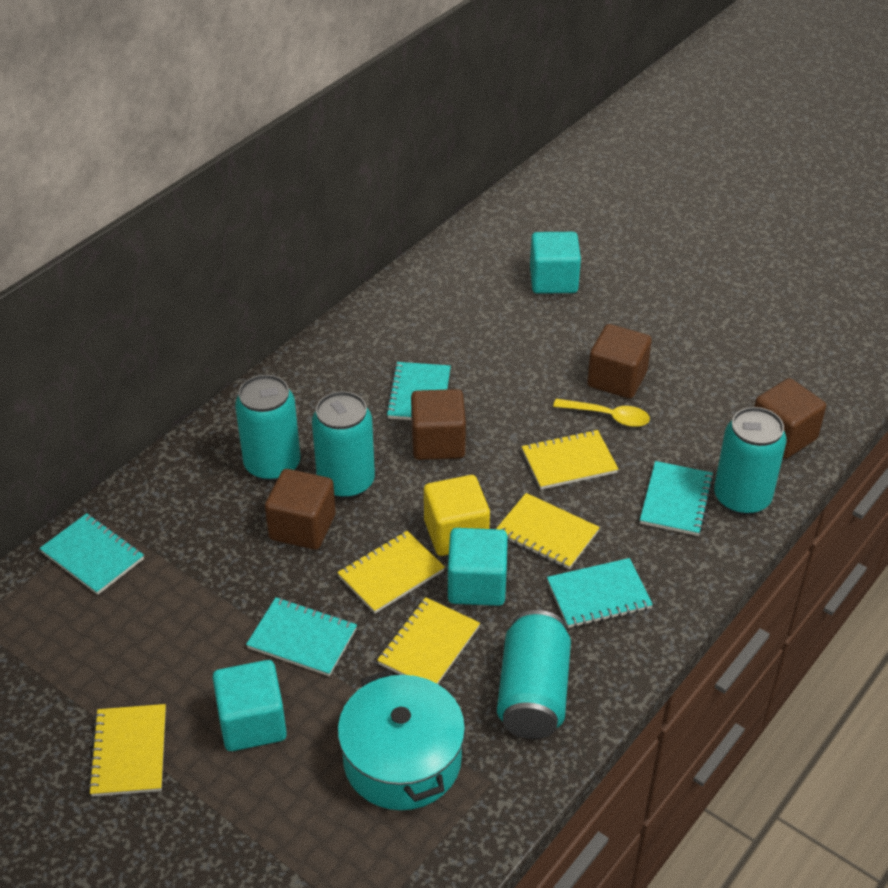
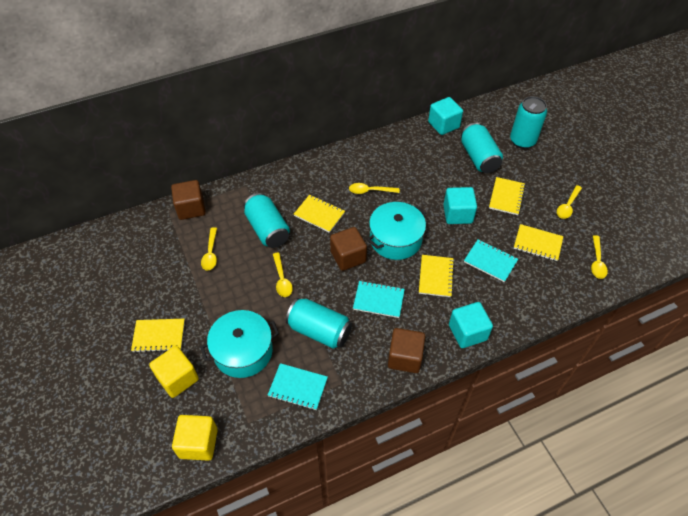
brown cube: 4 -> 3
turquoise notebook: 5 -> 3
turquoise pot: 1 -> 2
yellow cube: 1 -> 2
yellow spoon: 1 -> 5

